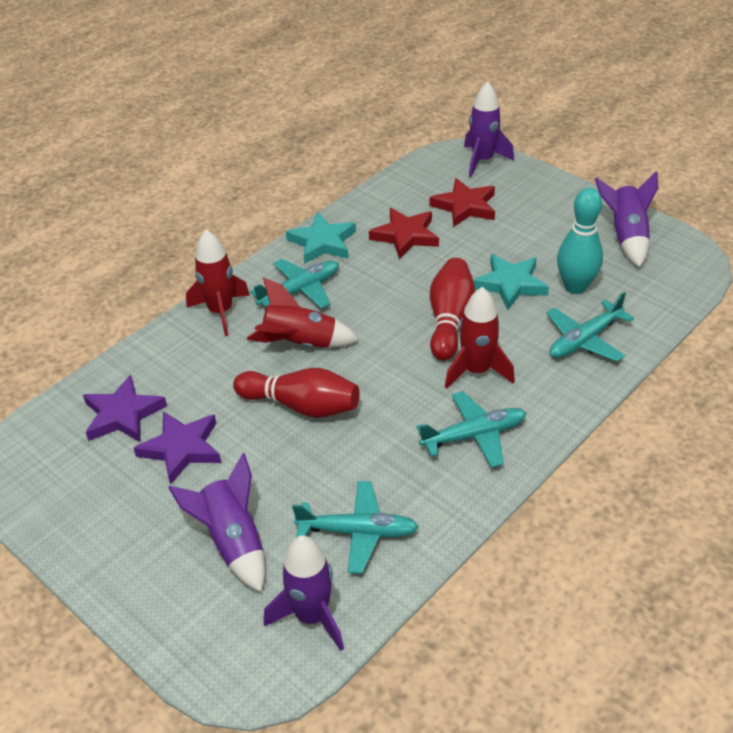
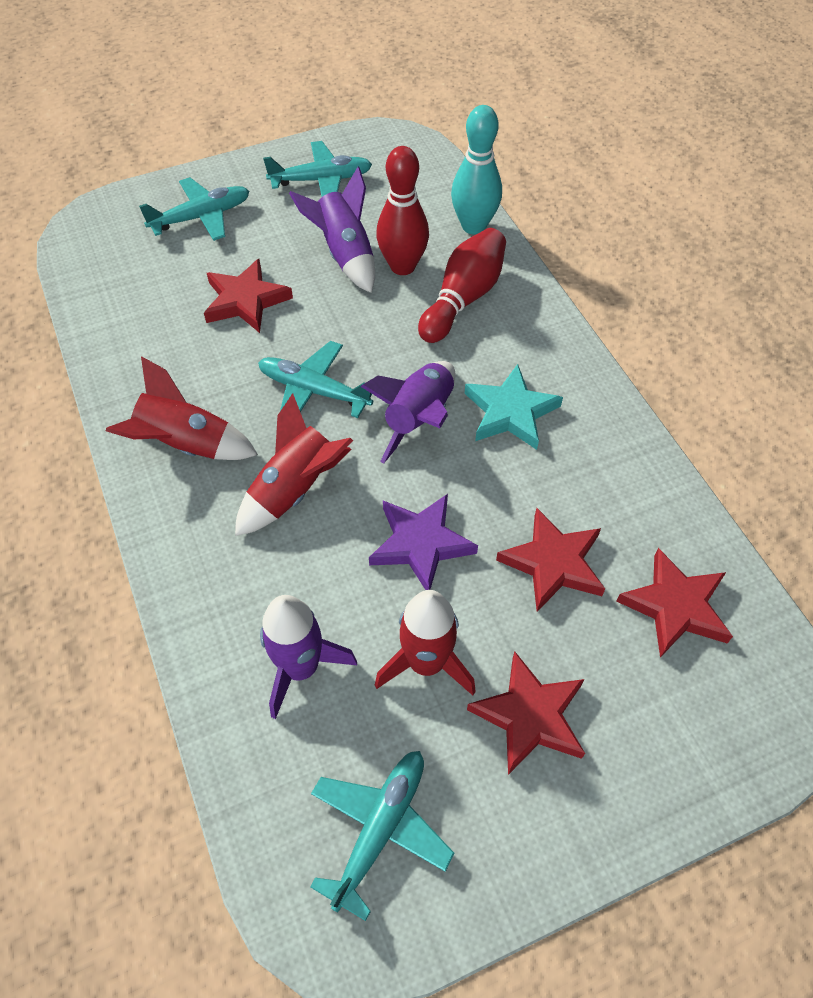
purple rocket: 4 -> 3
purple star: 2 -> 1
red star: 2 -> 4
turquoise star: 2 -> 1

